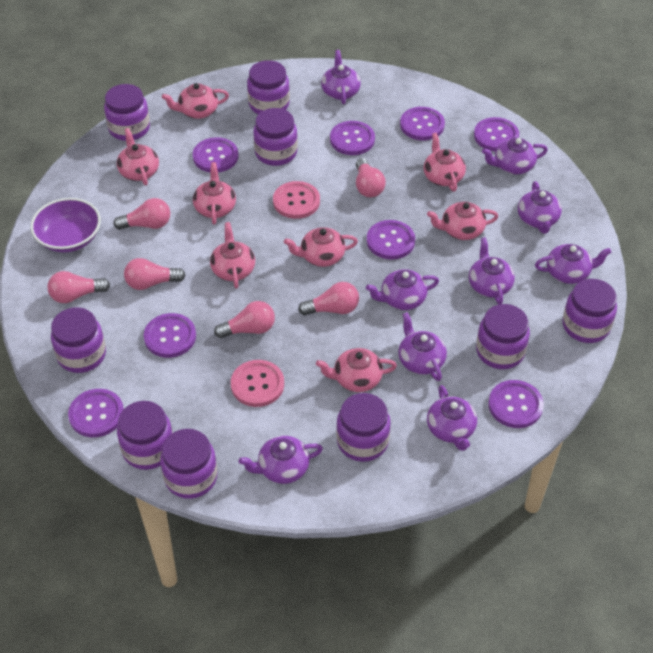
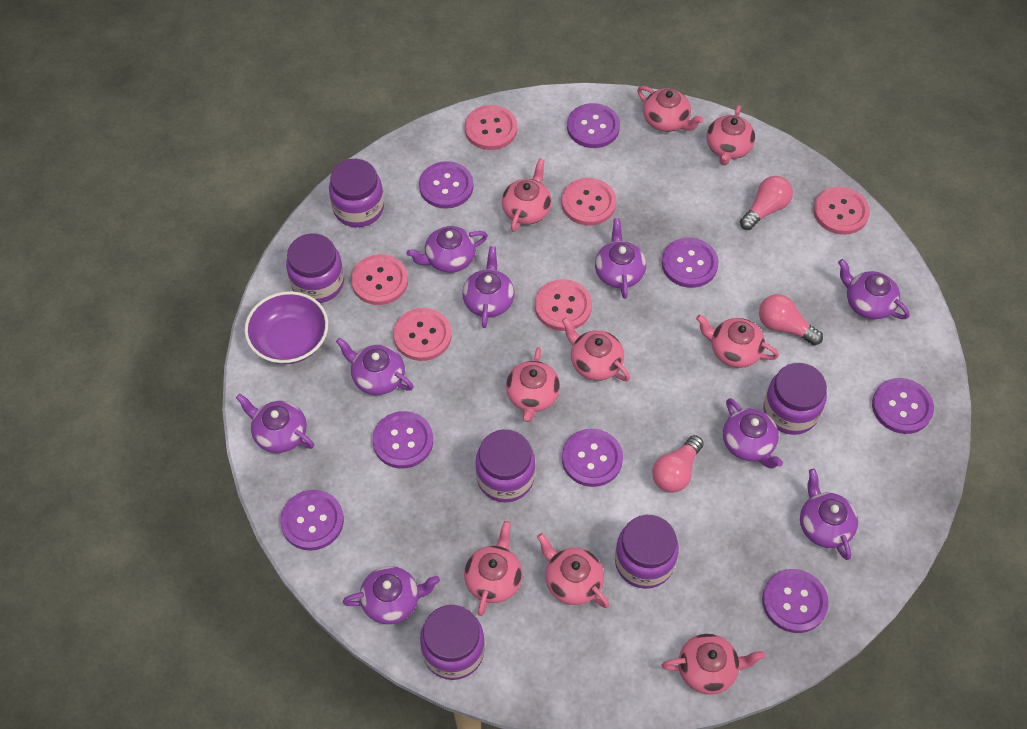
pink button: 2 -> 6
pink light bulb: 6 -> 3
pink teapot: 8 -> 9
purple jar: 9 -> 6

